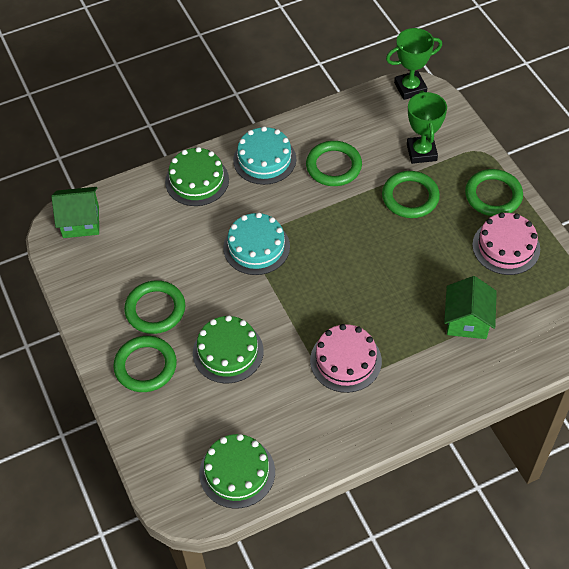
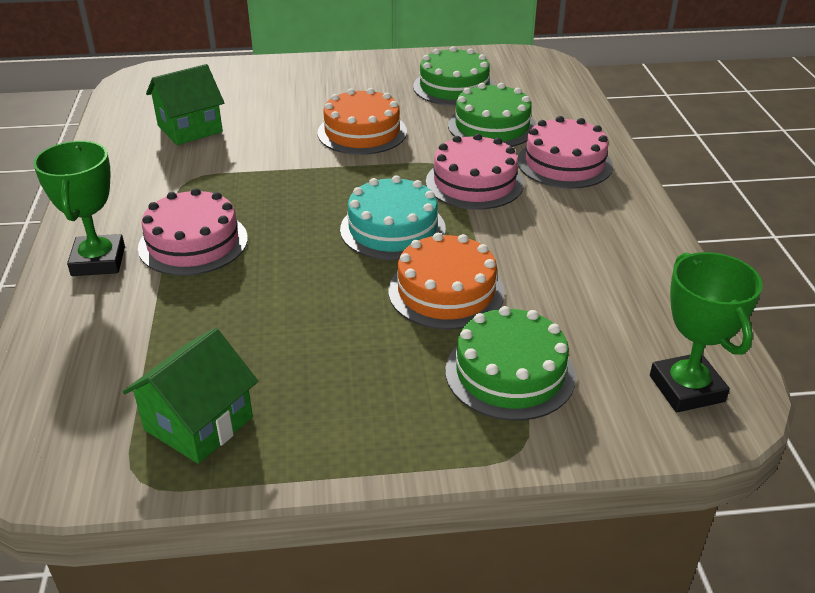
green ring: 5 -> 0
orange cake: 0 -> 2
pink cake: 2 -> 3
turquoise cake: 2 -> 1

